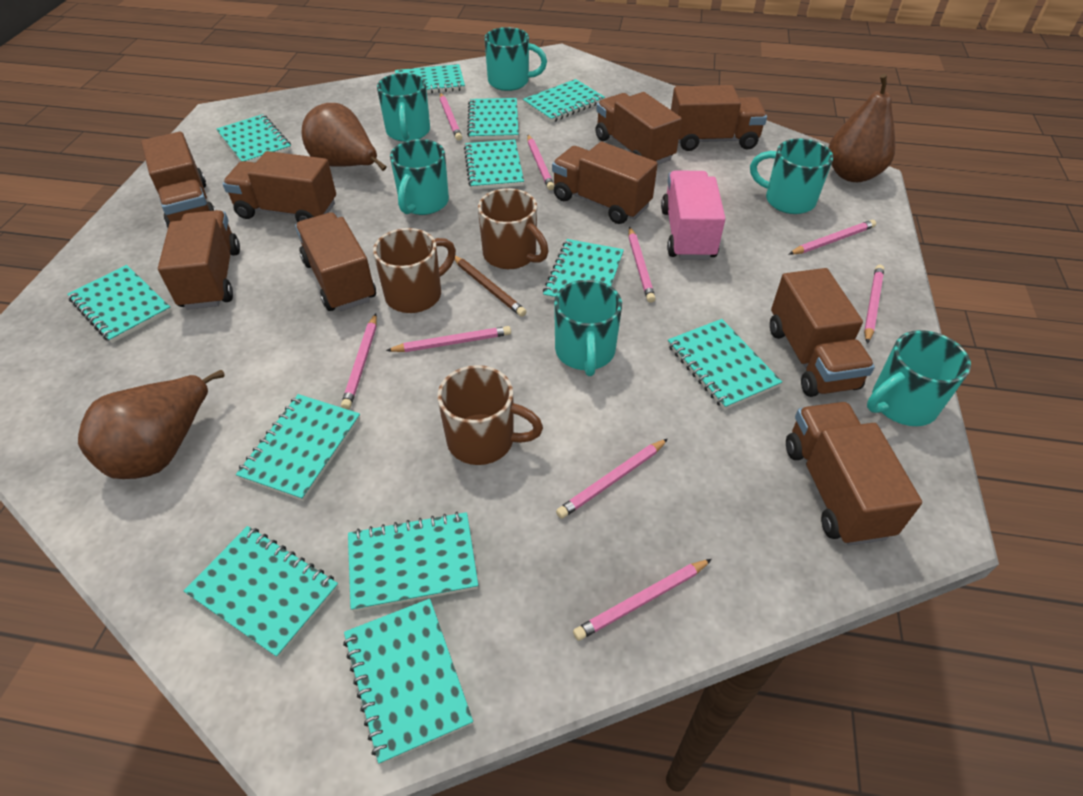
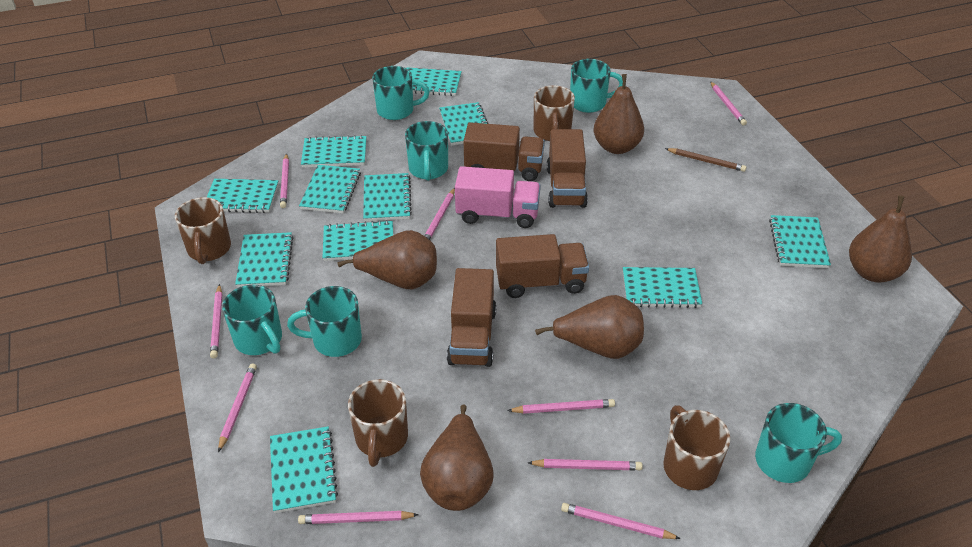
brown mug: 3 -> 4
brown pear: 3 -> 5
brown truck: 9 -> 4
turquoise notebook: 12 -> 11

